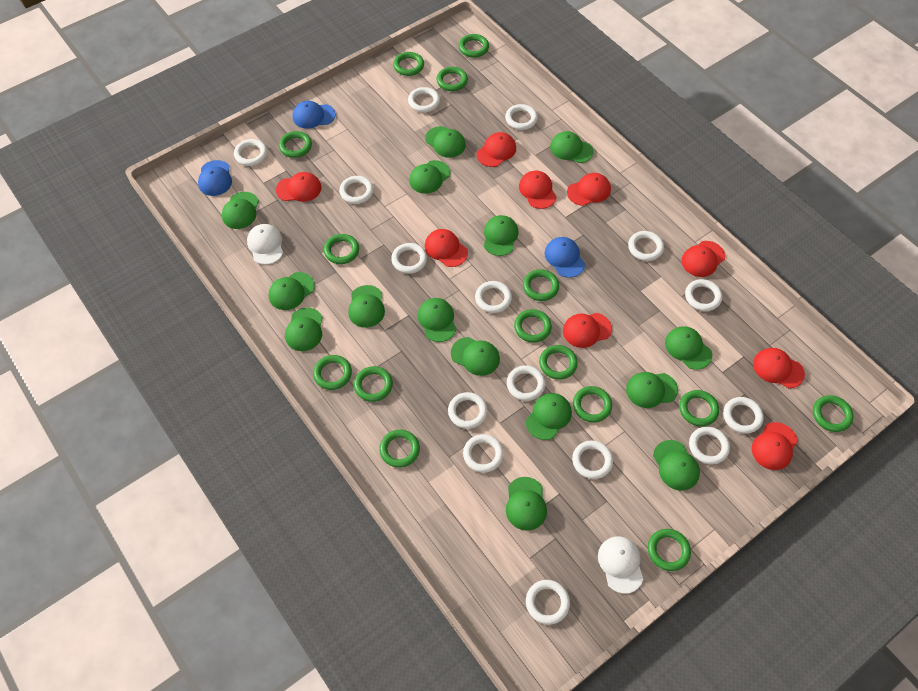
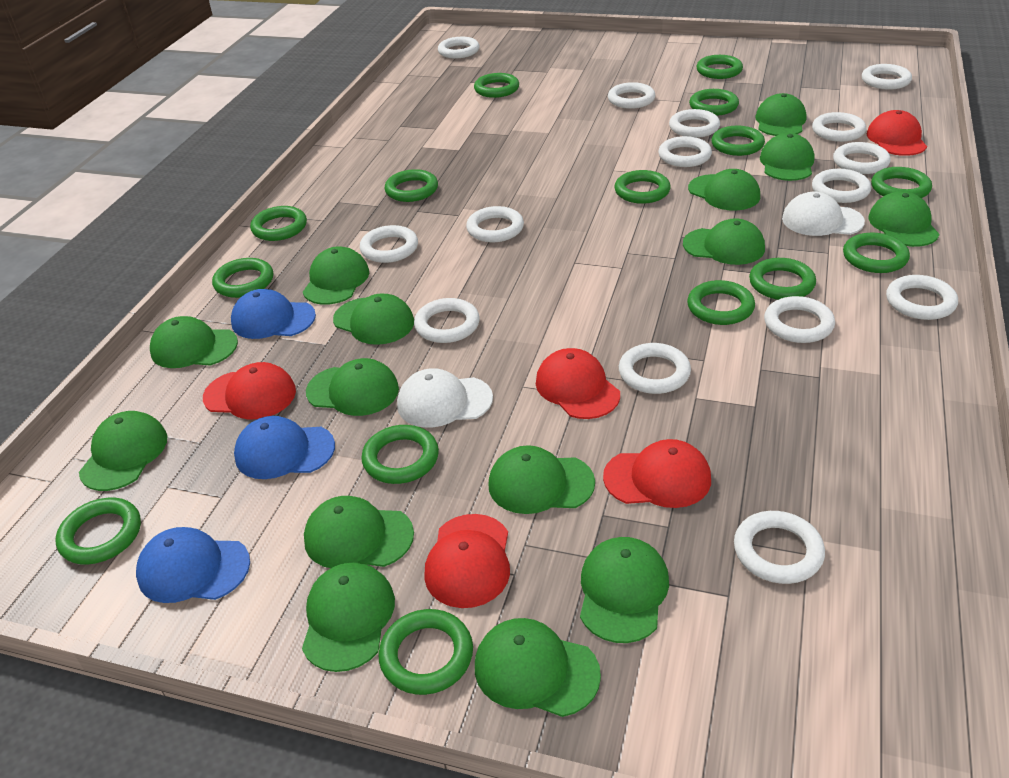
red cap: 9 -> 5

